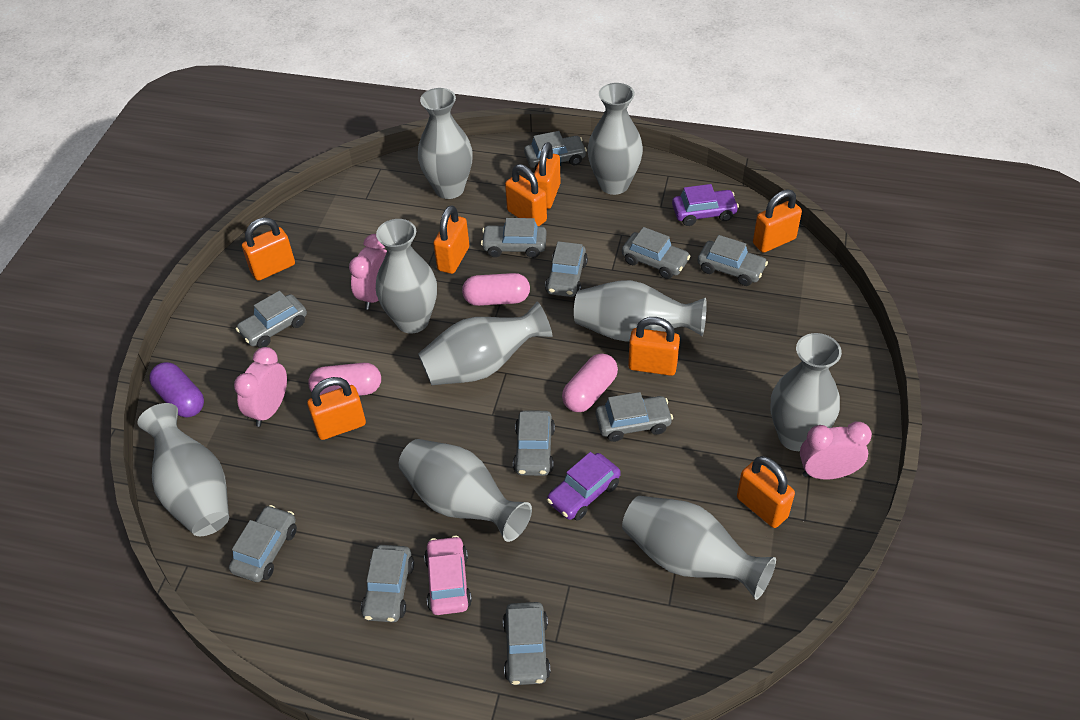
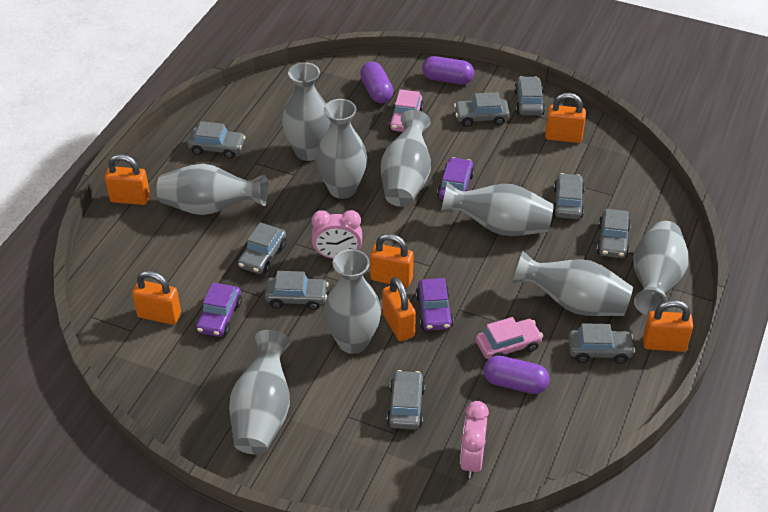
grey car: 11 -> 9
orange padlock: 8 -> 6
pink capsule: 3 -> 0
pink car: 1 -> 2
pink clock: 3 -> 2
purple capsule: 1 -> 3
purple car: 2 -> 3

